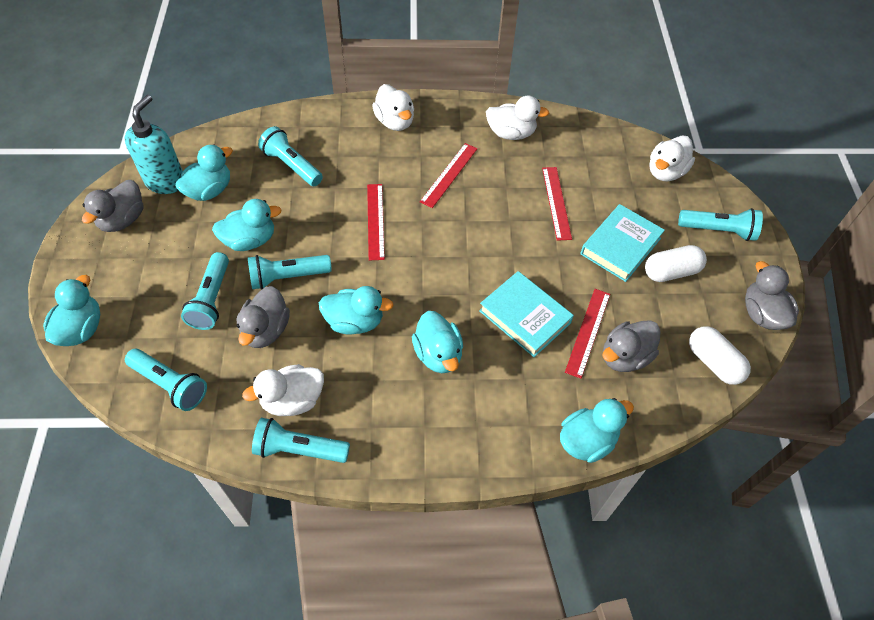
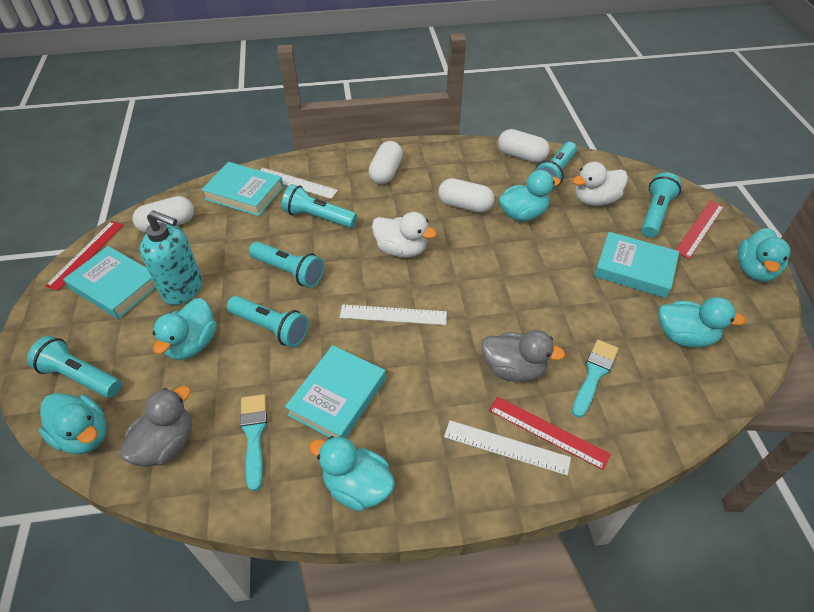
grey duck: 4 -> 2
red ruler: 4 -> 3
turquoise book: 2 -> 4
turquoise brush: 0 -> 2
white capsule: 2 -> 4
white duck: 4 -> 2
white ruler: 0 -> 3

